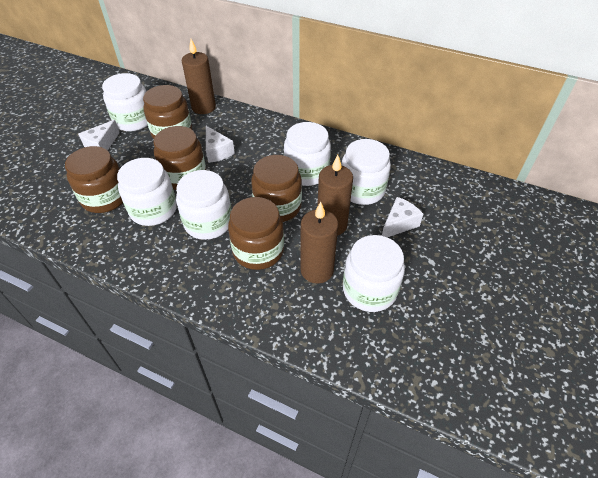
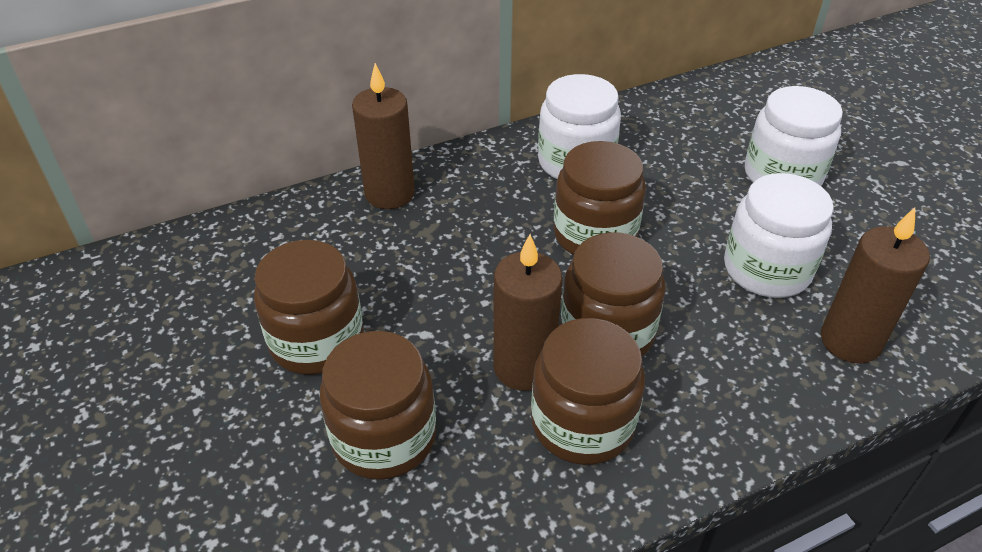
white cheese: 3 -> 0
white jar: 6 -> 3

